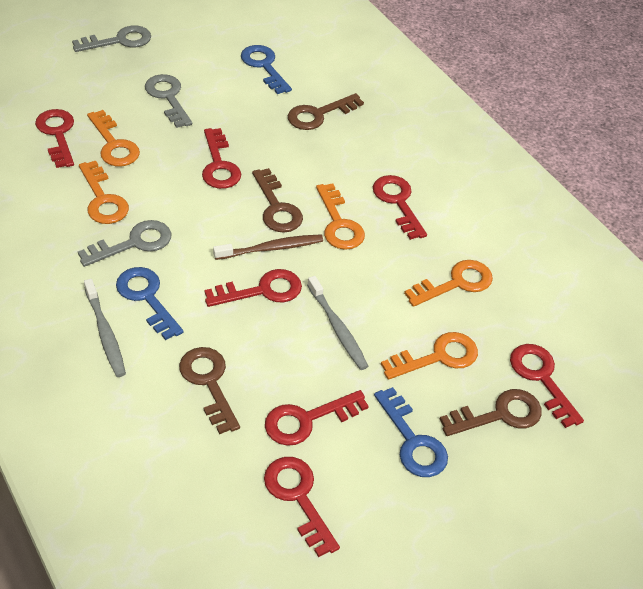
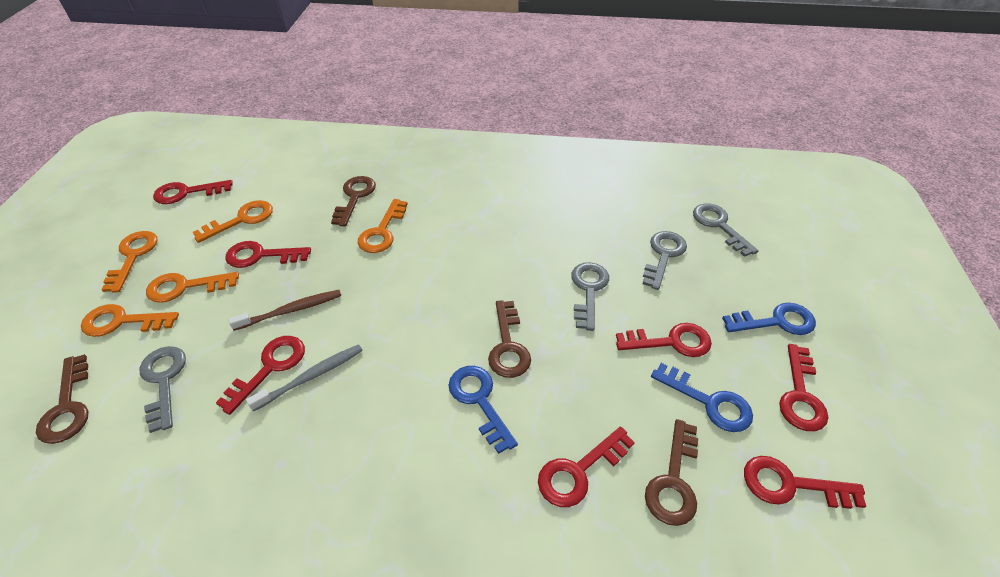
grey key: 3 -> 4
grey toothbrush: 2 -> 1

